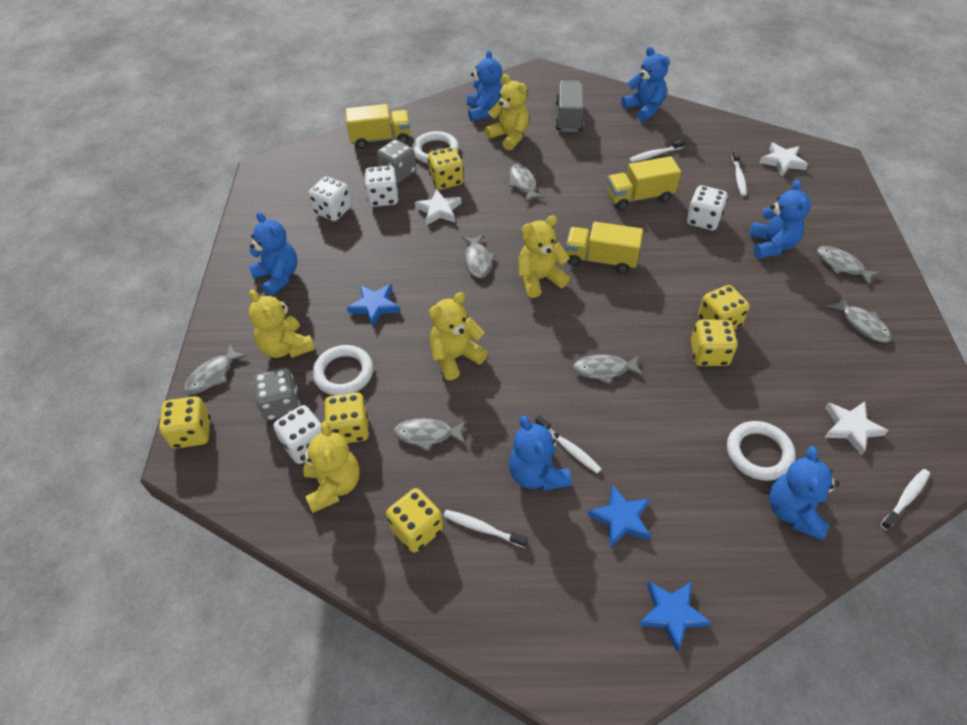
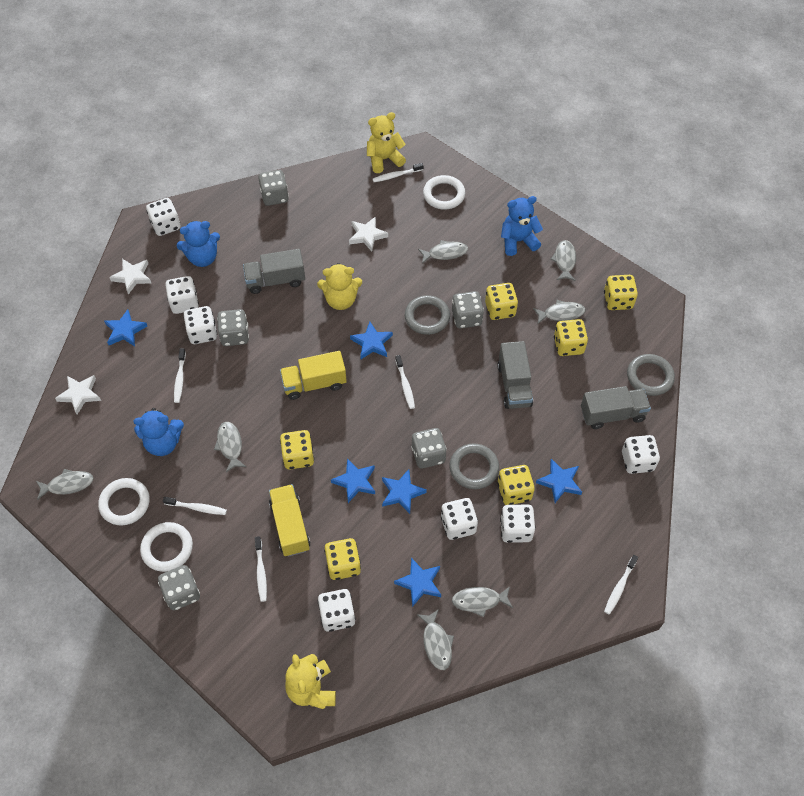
blue star: 3 -> 6
blue teddy bear: 6 -> 3
grey dice: 2 -> 5
grey ring: 0 -> 3
grey truck: 1 -> 3
white dice: 4 -> 7
white toothbrush: 5 -> 6
yellow teddy bear: 5 -> 3
yellow truck: 3 -> 2

